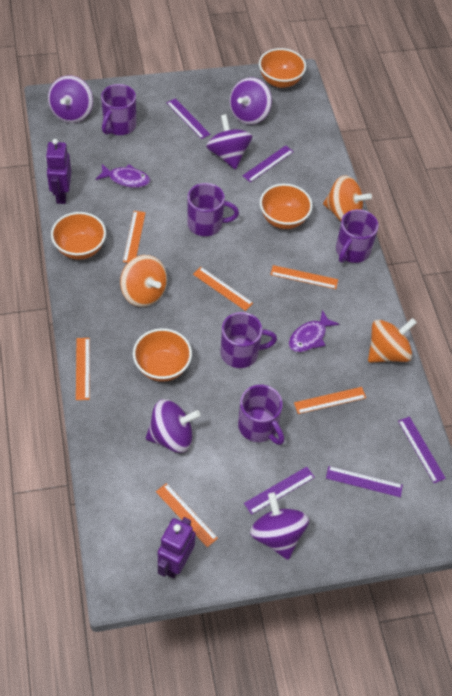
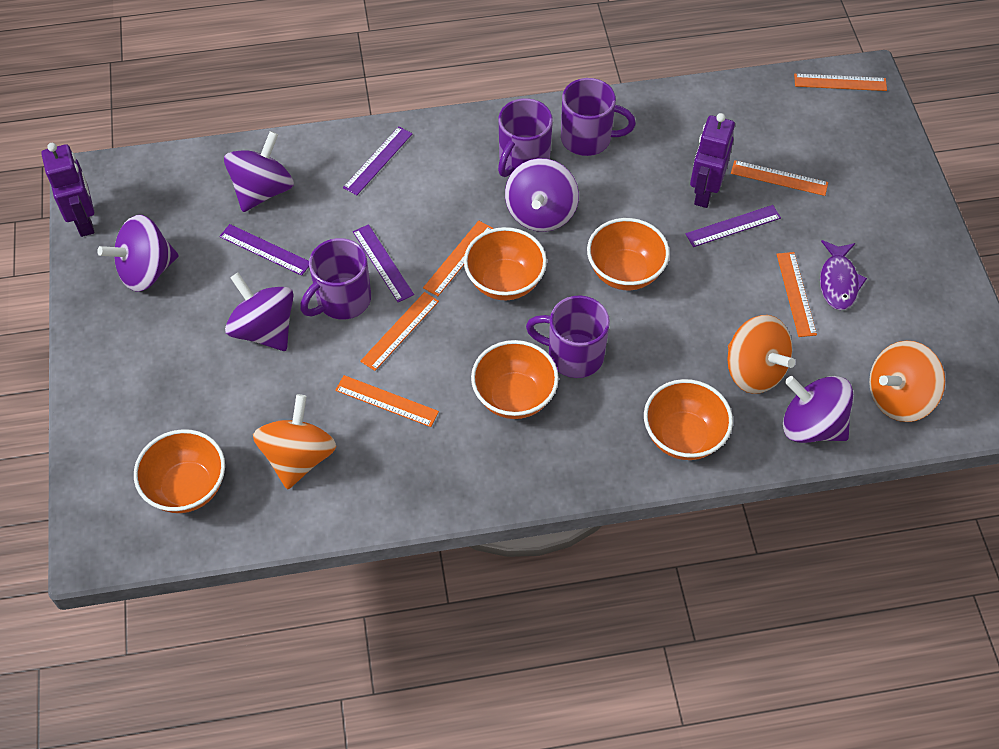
orange bowl: 4 -> 5
purple fish: 2 -> 1
purple mug: 5 -> 4
purple ruler: 5 -> 4

